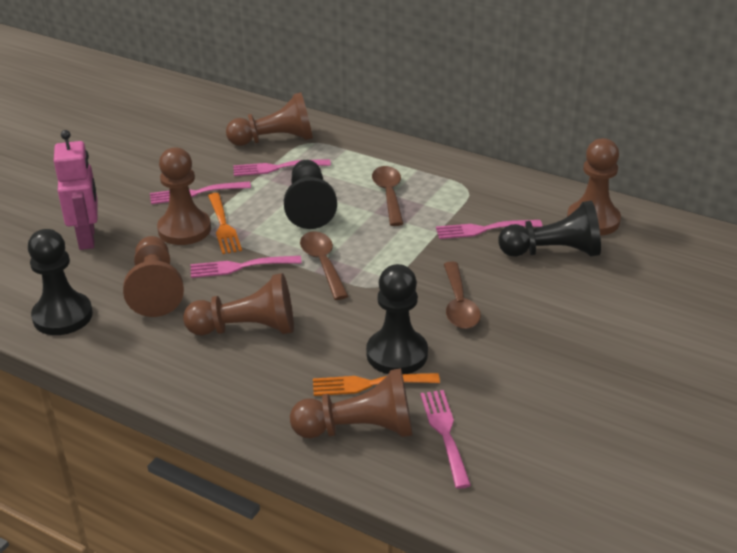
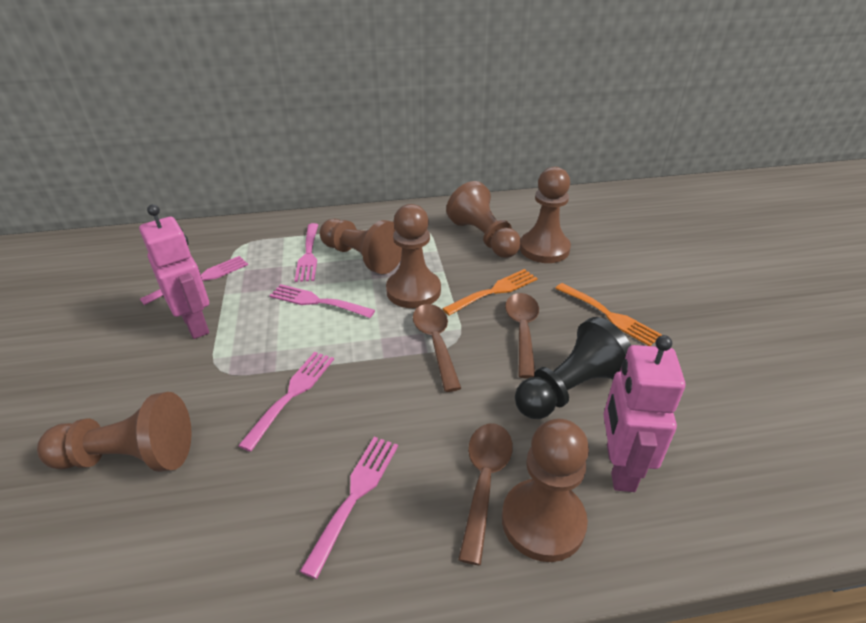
black pawn: 4 -> 1
pink robot: 1 -> 2

